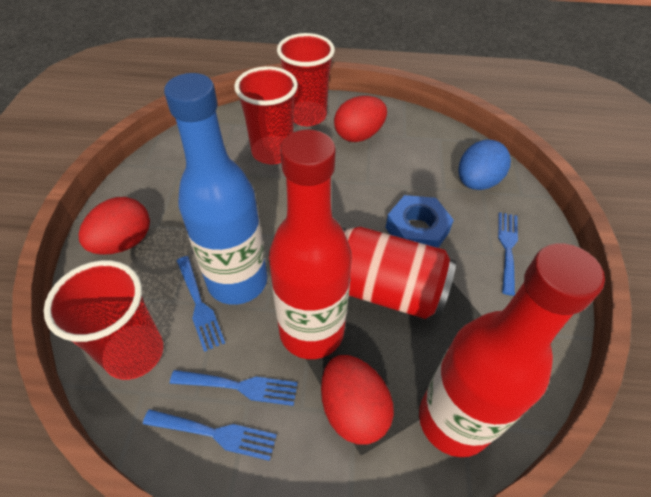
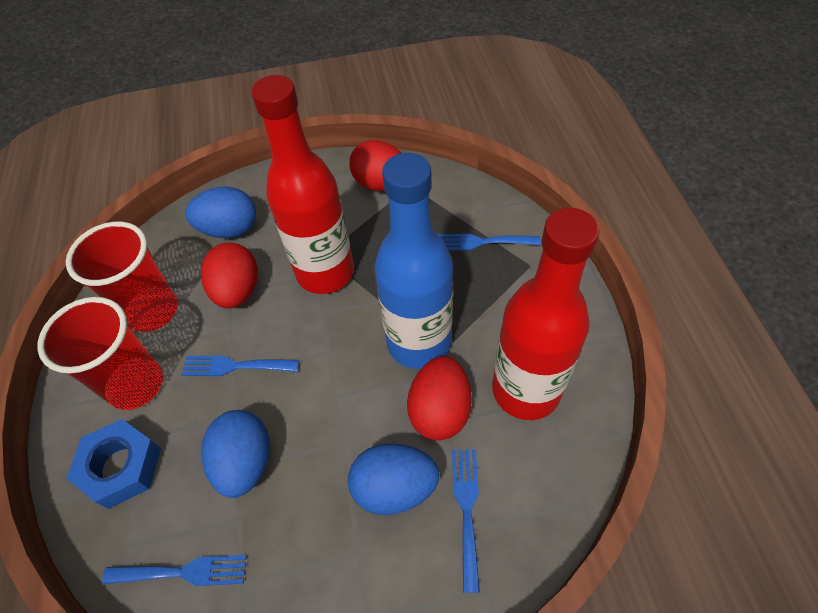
blue egg: 1 -> 3
red can: 1 -> 0
red cup: 3 -> 2

